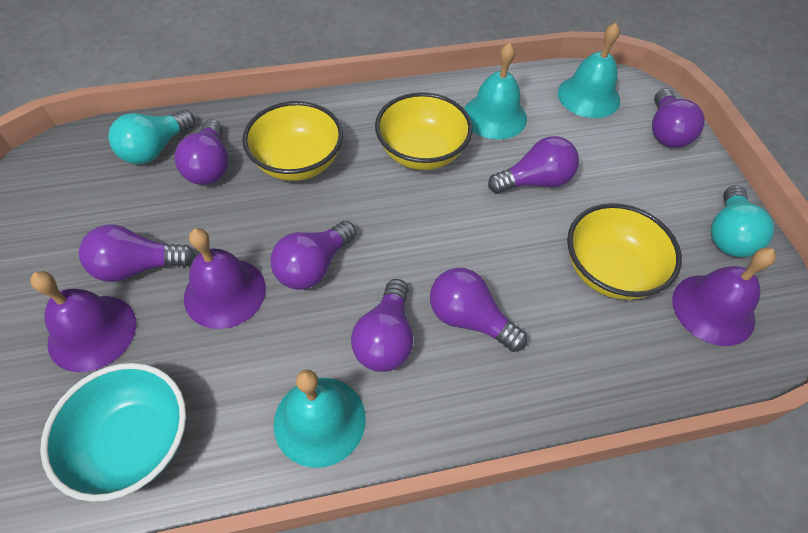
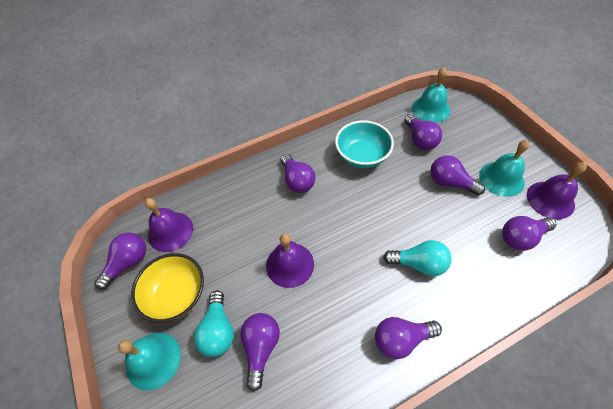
yellow bowl: 3 -> 1

